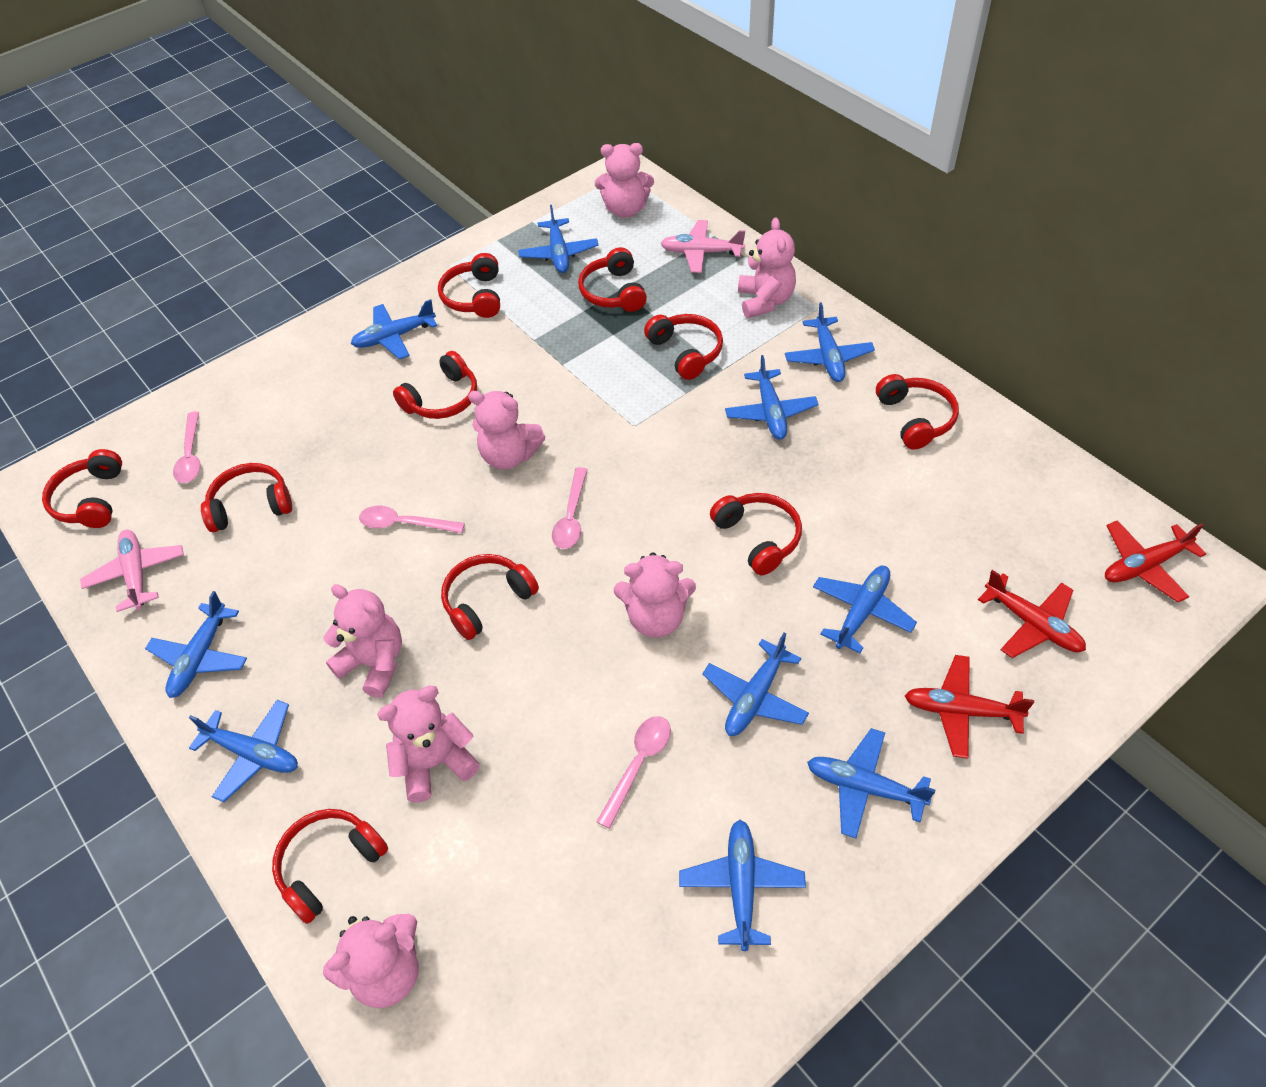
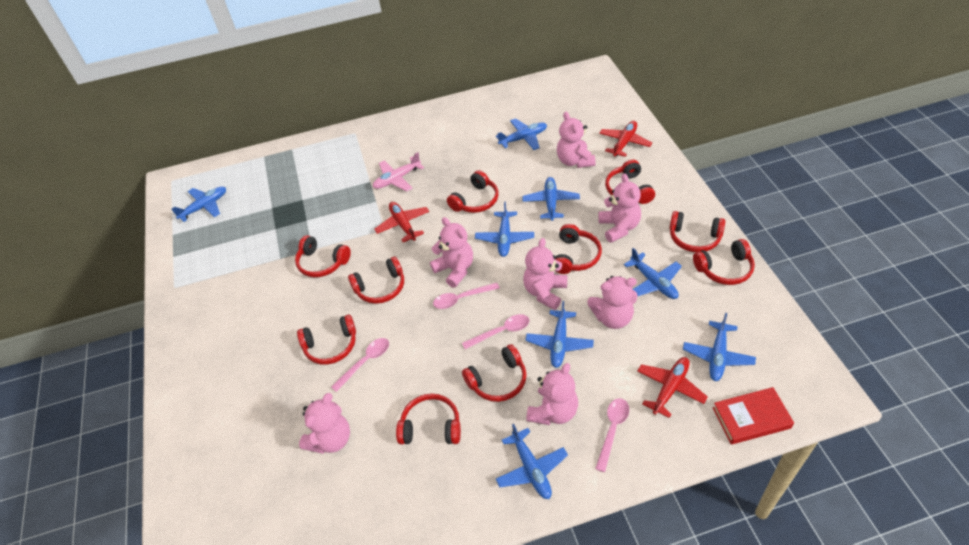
blue plane: 10 -> 8
pink plane: 2 -> 1
red book: 0 -> 1

